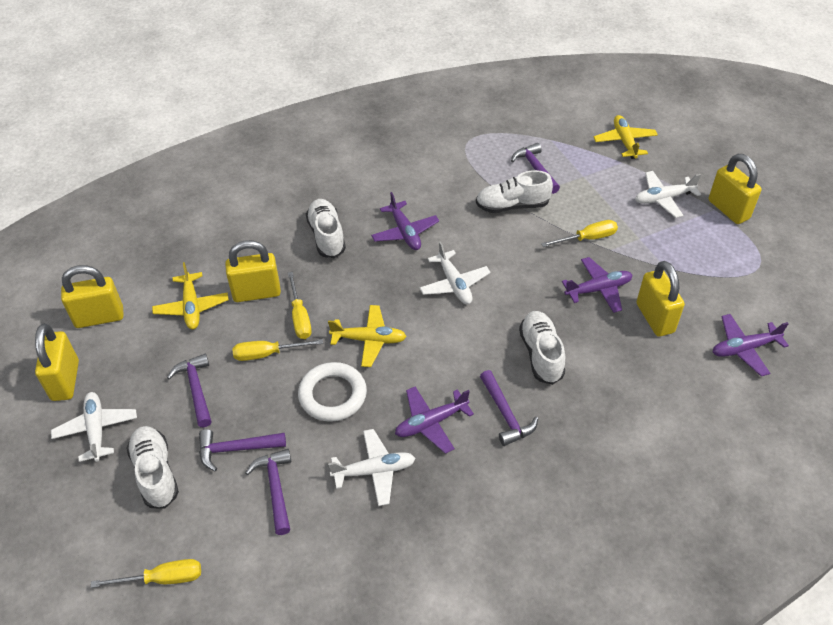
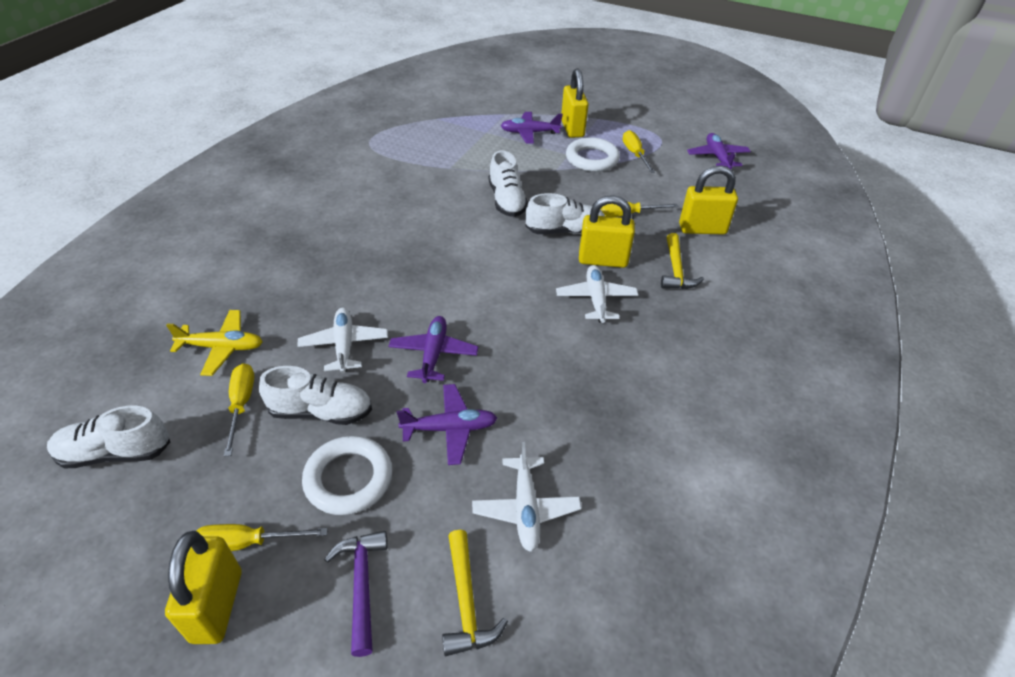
purple hammer: 5 -> 1
white plane: 4 -> 3
white ring: 1 -> 2
yellow hammer: 0 -> 2
yellow padlock: 5 -> 4
yellow plane: 3 -> 1

